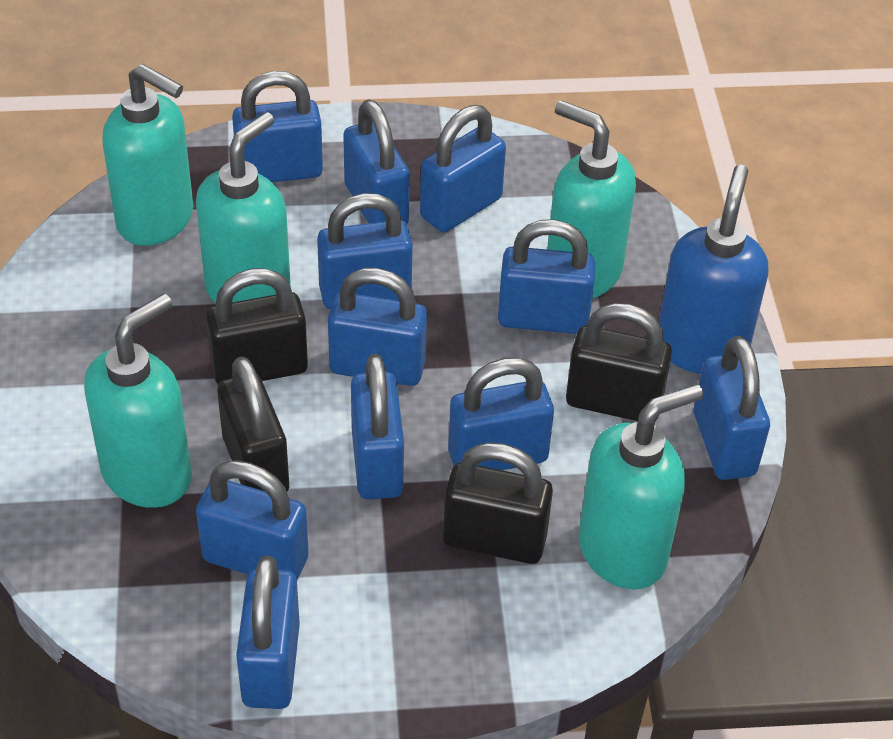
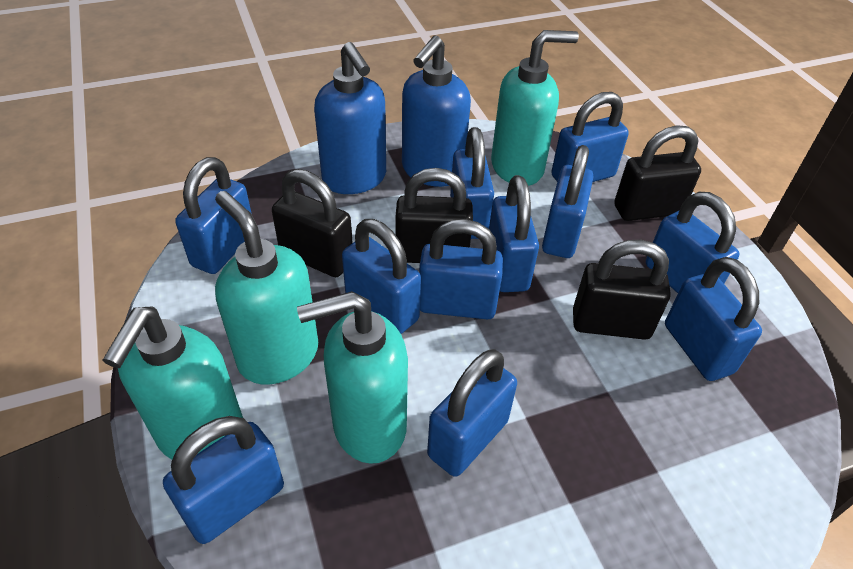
blue soap dispenser: 1 -> 2
turquoise soap dispenser: 5 -> 4

